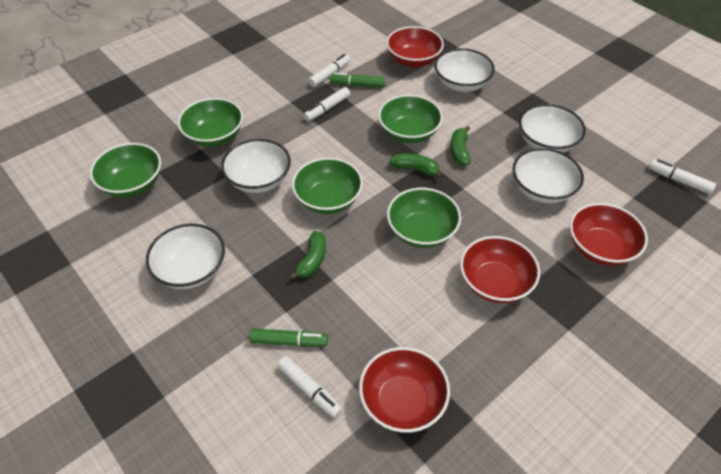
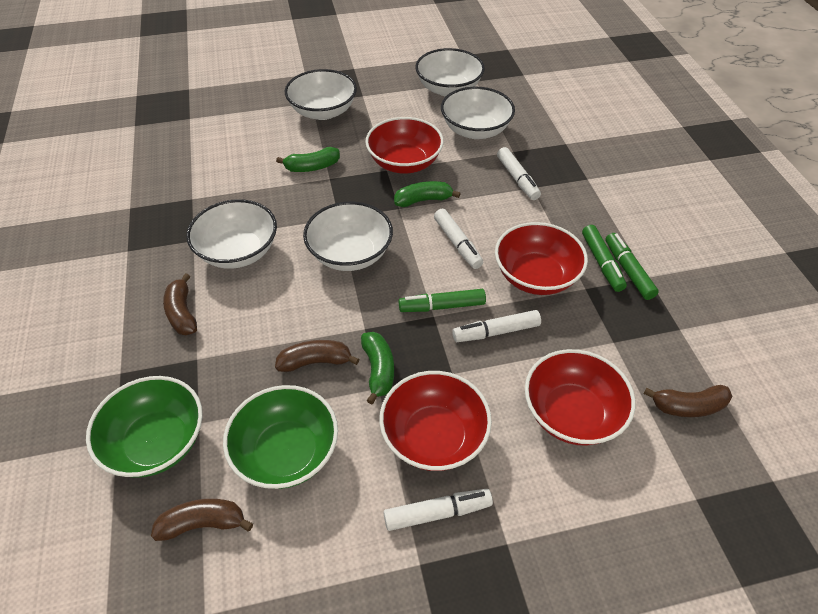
brown banana: 0 -> 4
green bowl: 5 -> 2
green marker: 2 -> 3

